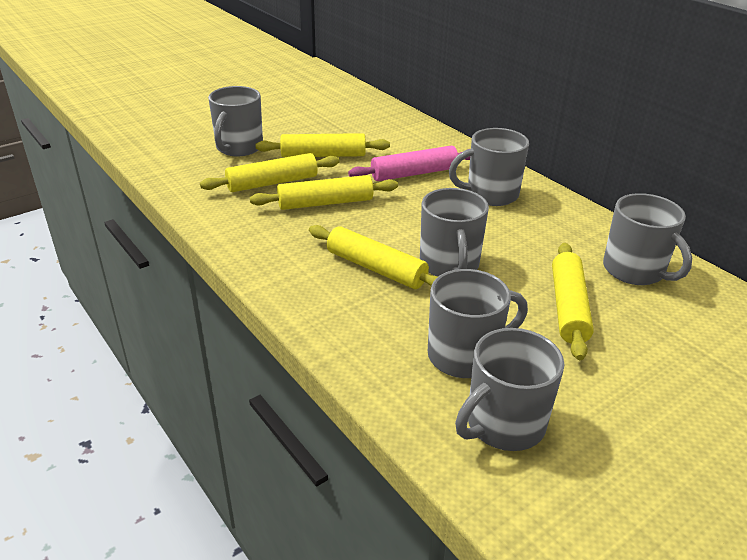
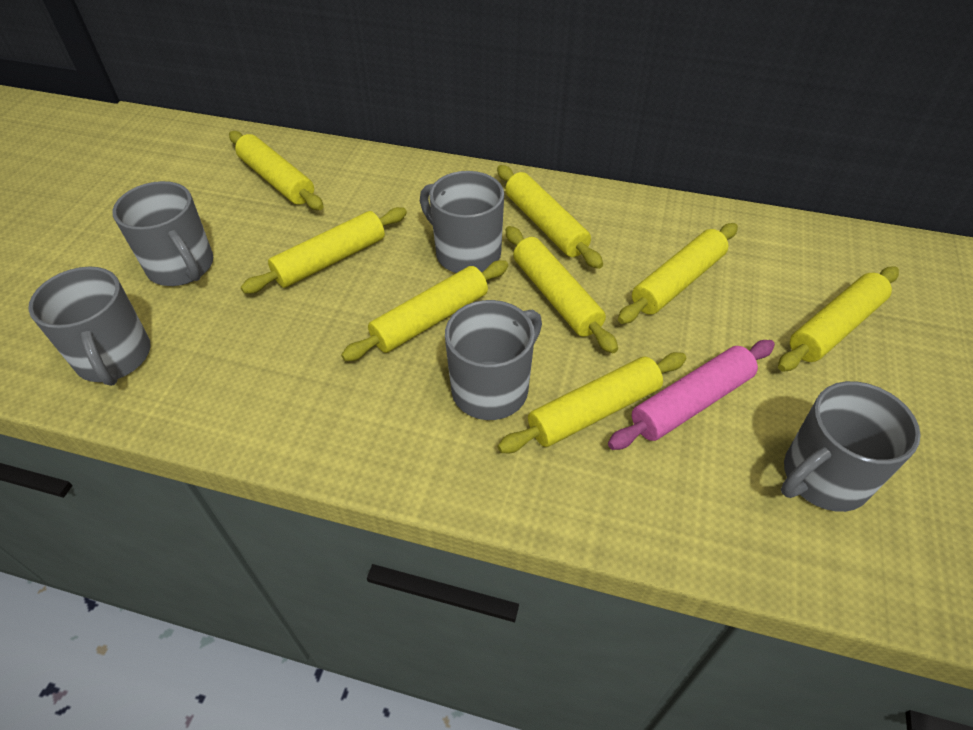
grey mug: 6 -> 5
yellow rolling pin: 5 -> 8

